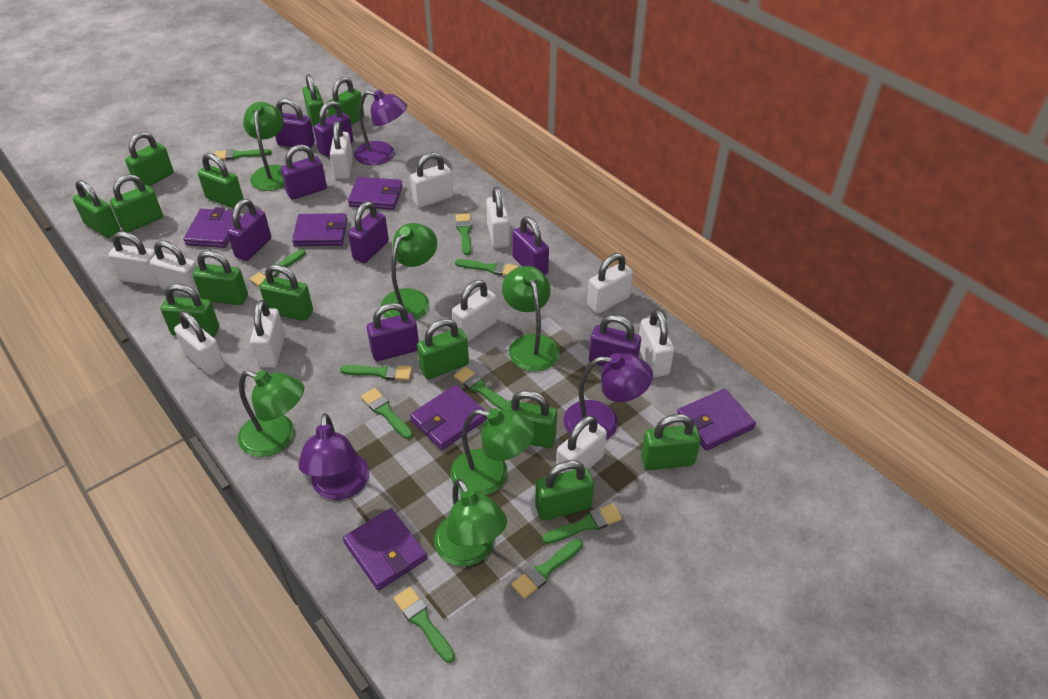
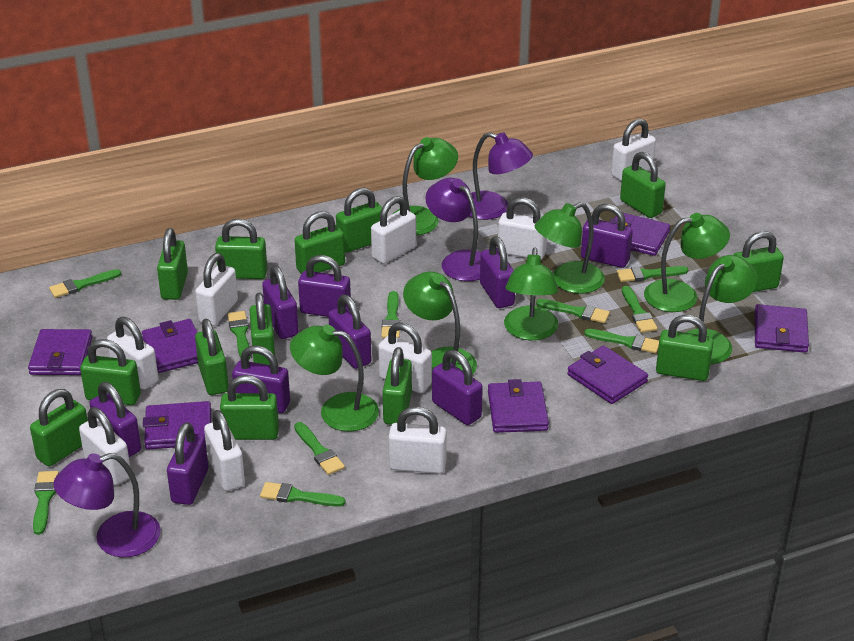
green lamp: 6 -> 7
purple padlock: 8 -> 9
purple wallet: 6 -> 7
white padlock: 11 -> 9

